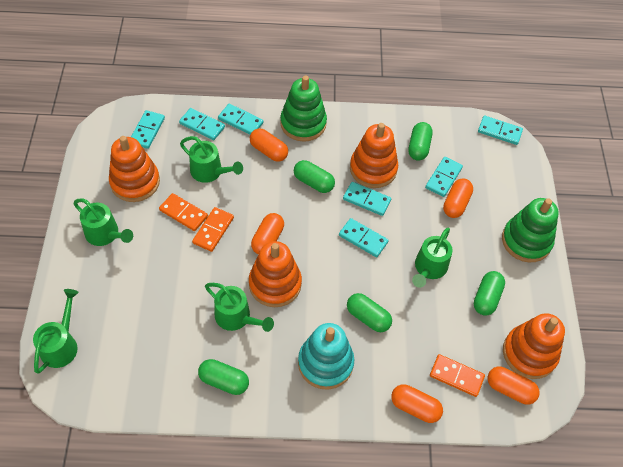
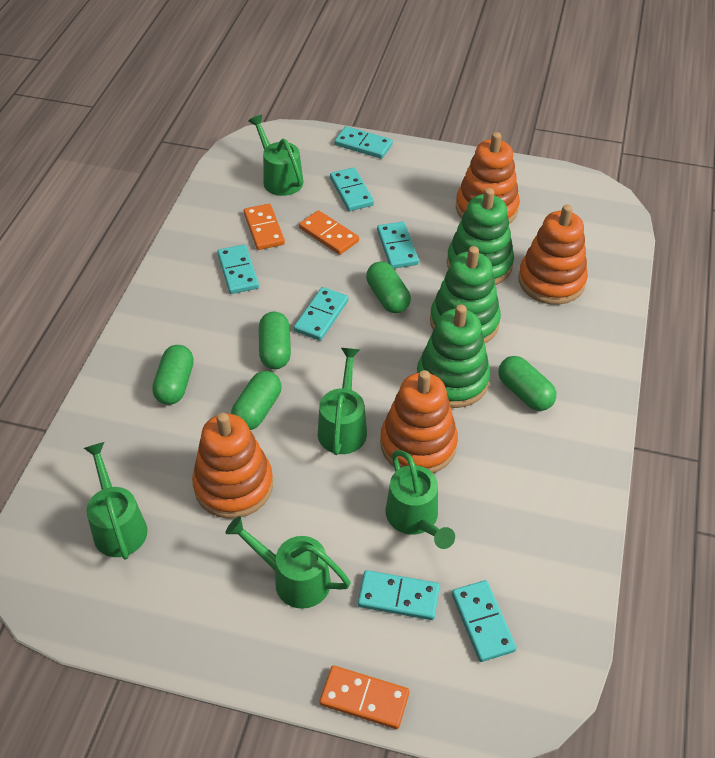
green stacking toy: 2 -> 3
orange capsule: 5 -> 0
turquoise stacking toy: 1 -> 0

